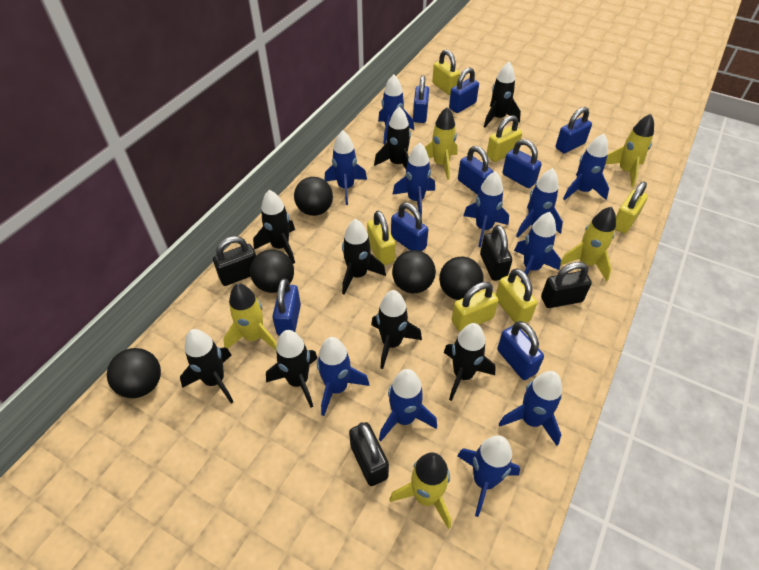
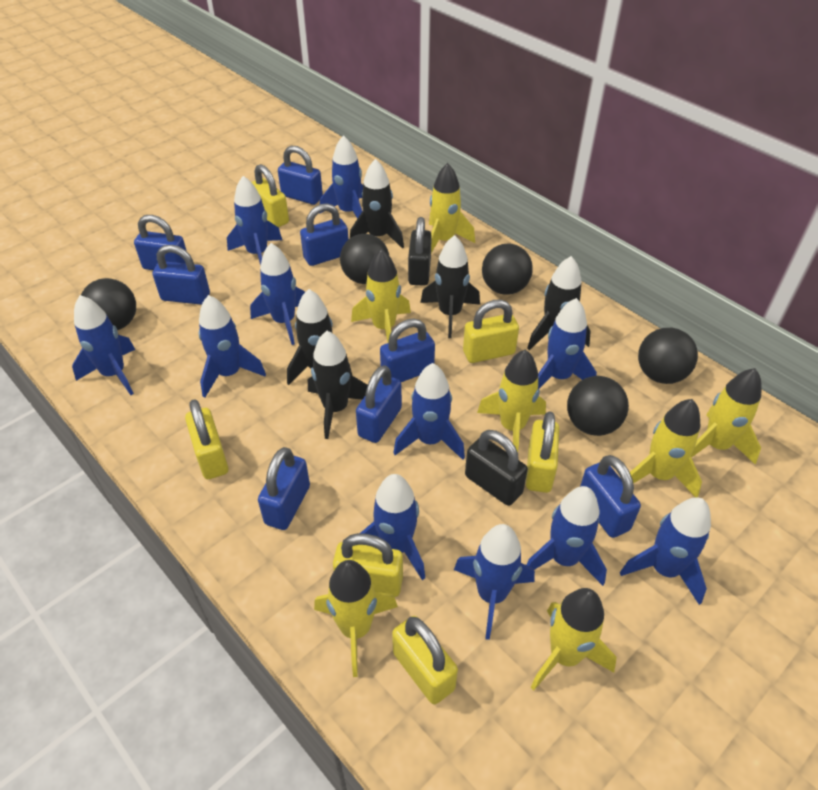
black padlock: 4 -> 2
black rocket: 8 -> 5
yellow rocket: 5 -> 7

